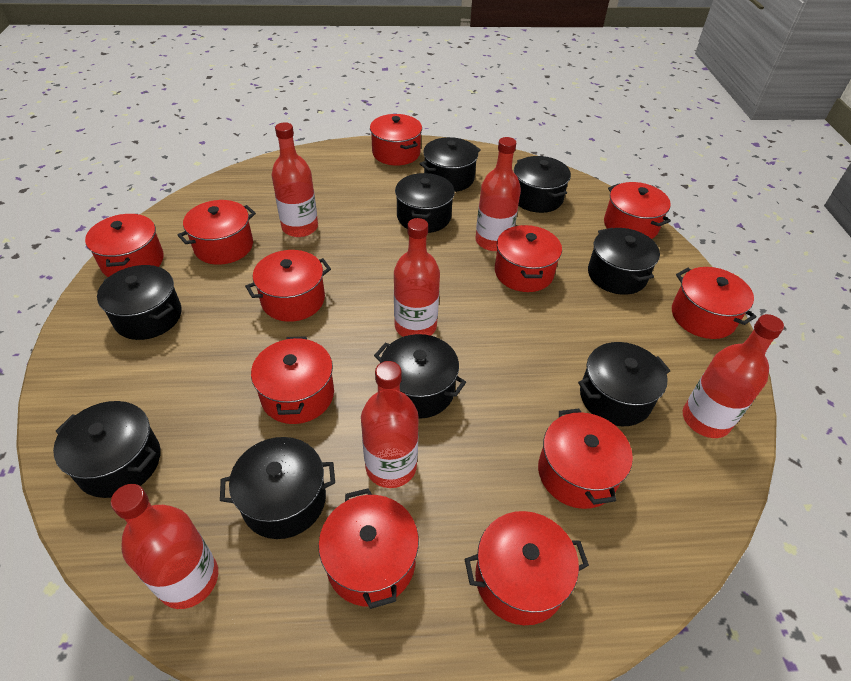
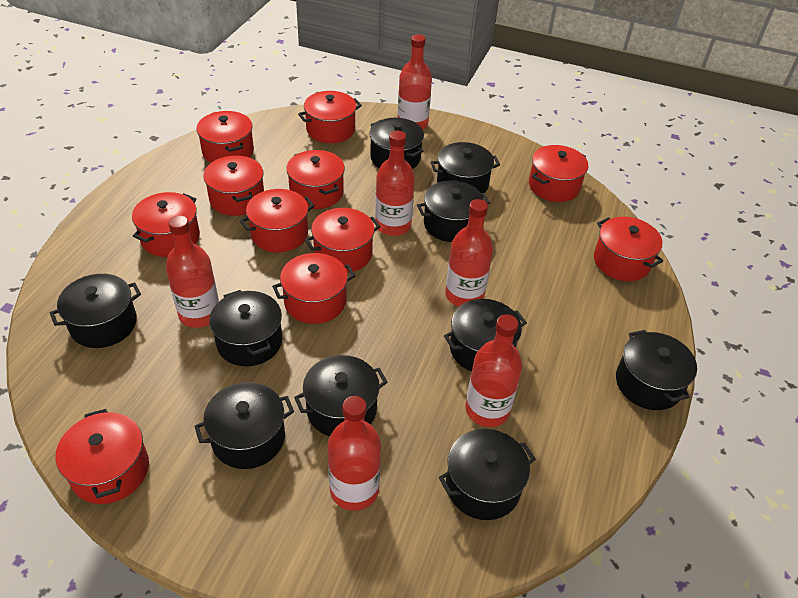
black pot: 9 -> 10

